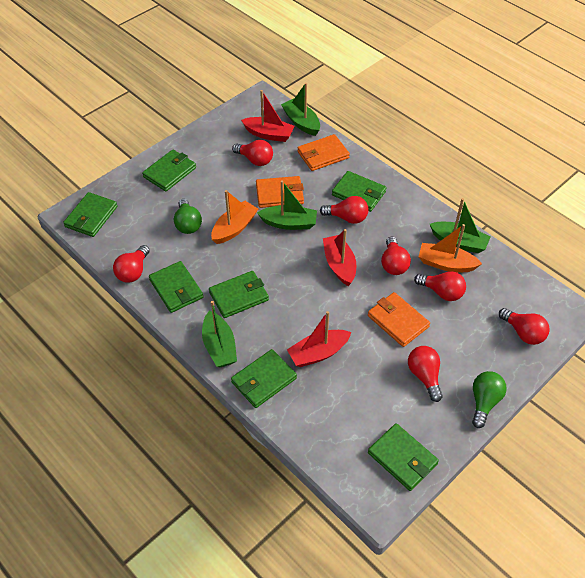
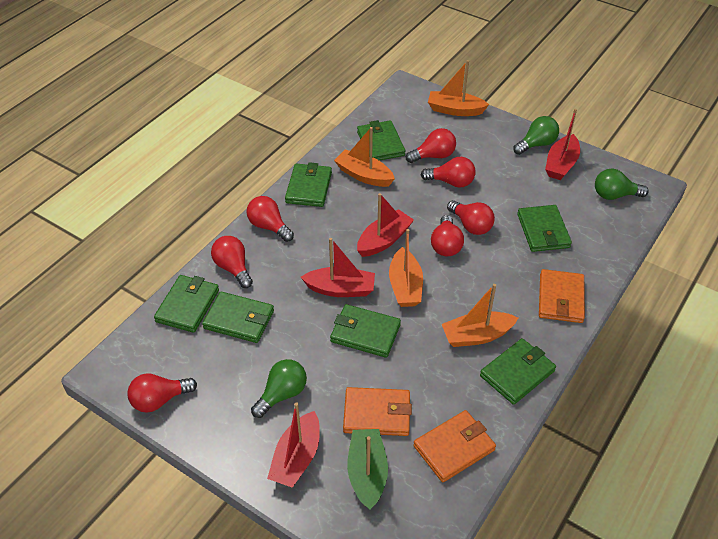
green boat: 4 -> 1
green light bulb: 2 -> 3
orange boat: 2 -> 4
red boat: 3 -> 4

